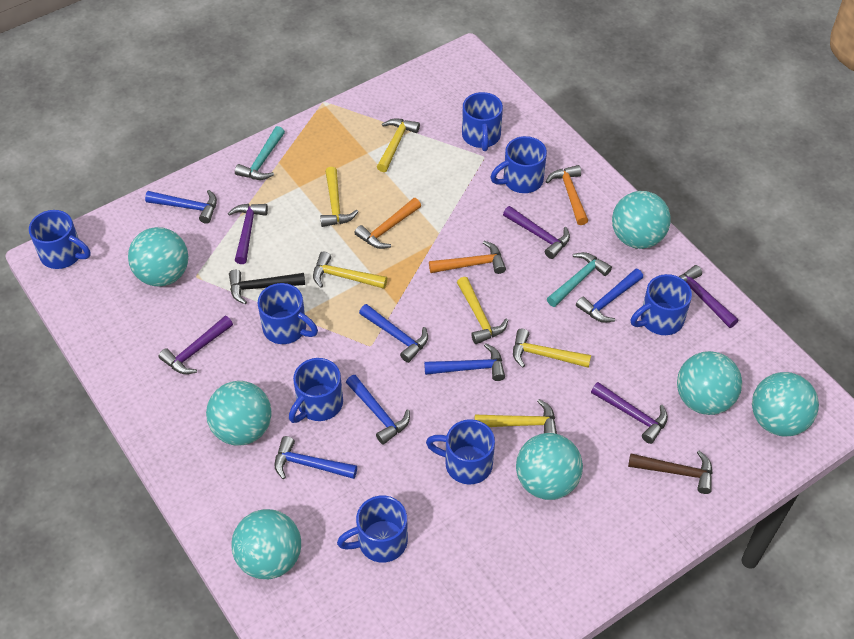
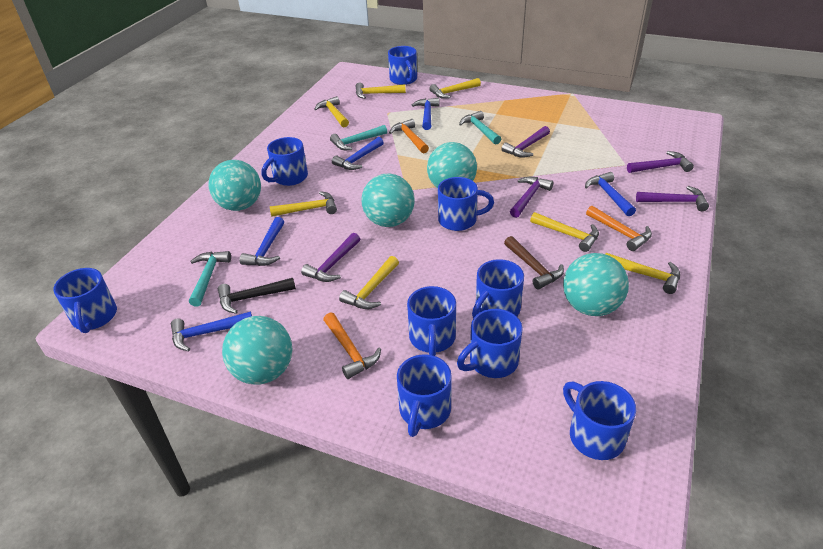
blue hammer: 6 -> 5
blue mug: 8 -> 9
turquoise ball: 7 -> 5
turquoise hammer: 2 -> 3
yellow hammer: 6 -> 7

